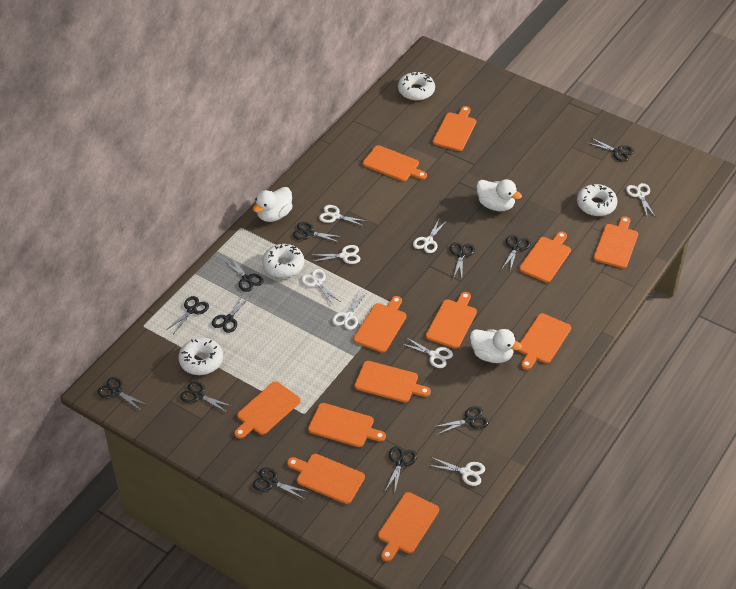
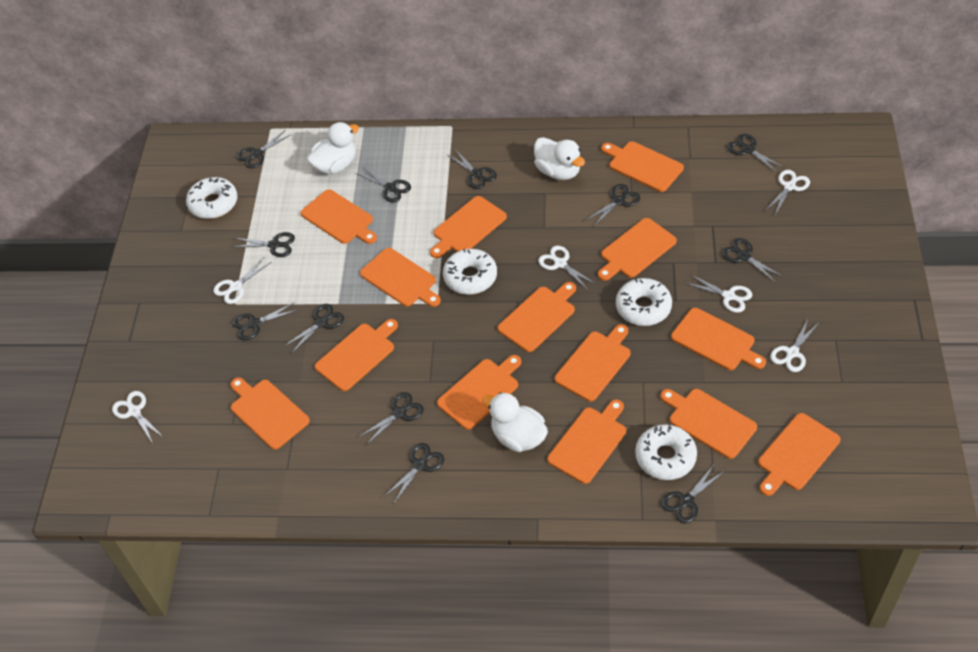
orange cutting board: 12 -> 14
white scissors: 8 -> 6

